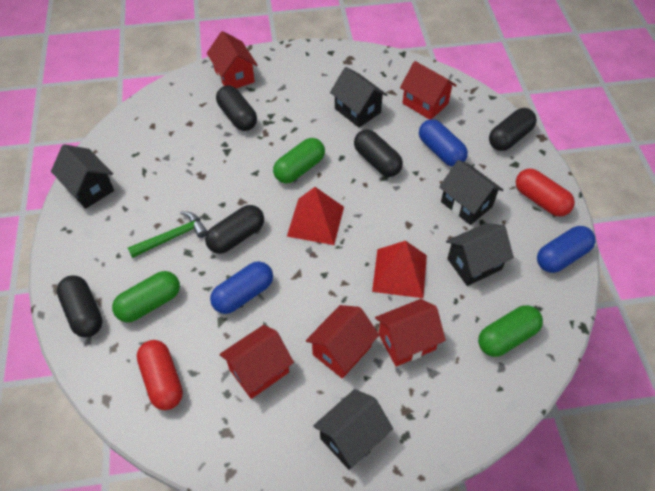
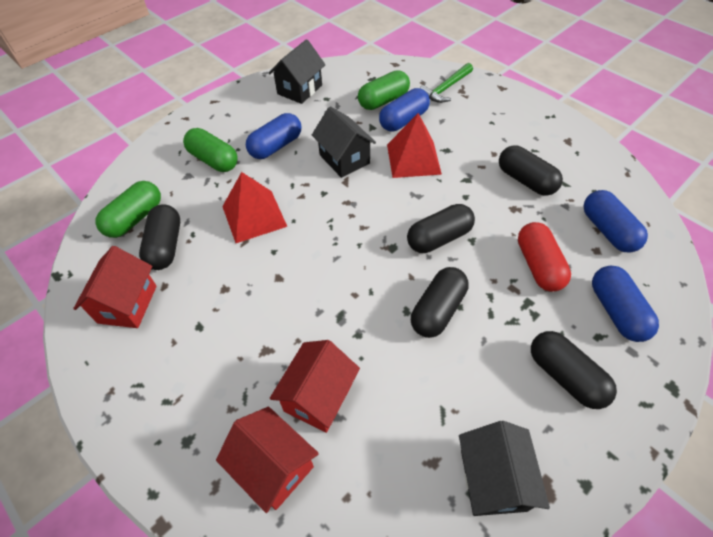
black house: 5 -> 3
blue capsule: 3 -> 4
red capsule: 2 -> 1
red house: 5 -> 3

